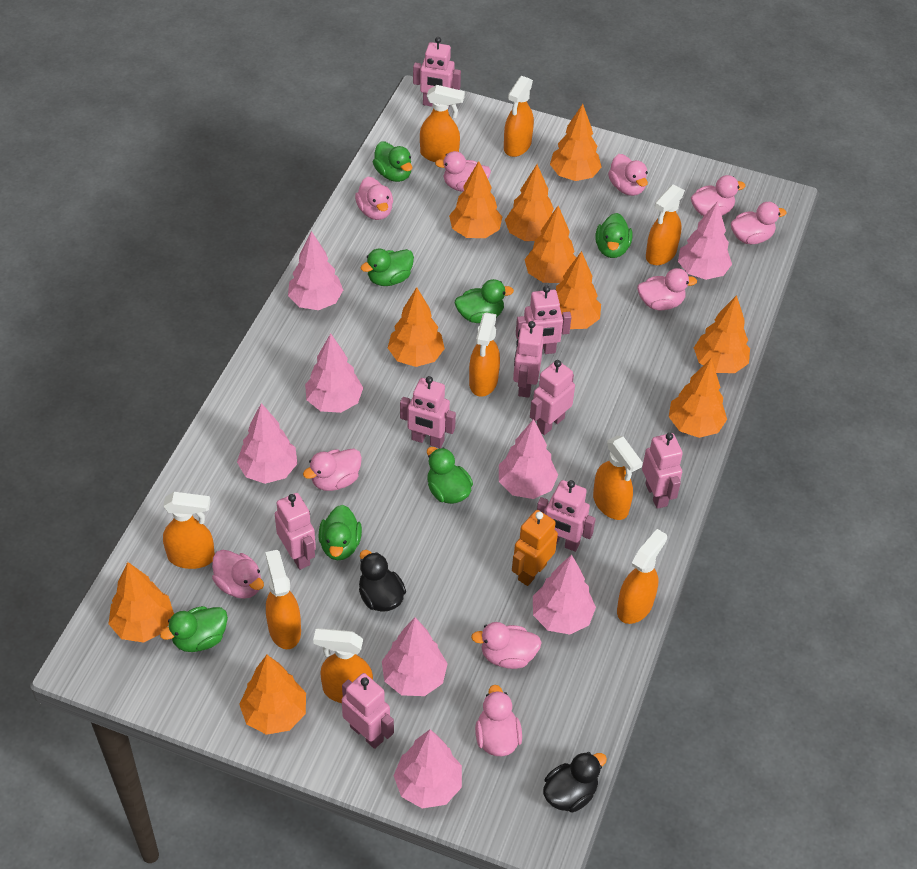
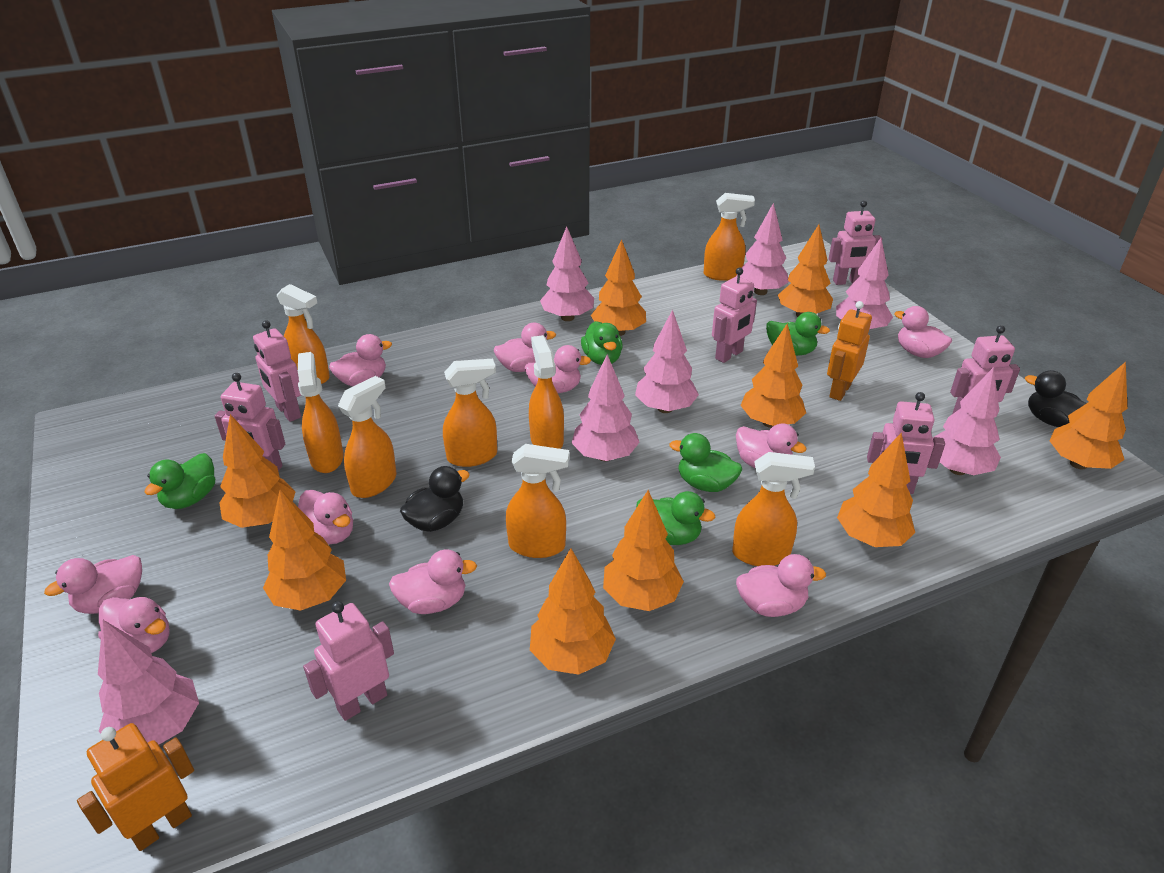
green duck: 7 -> 5
orange robot: 1 -> 2
orange spray bottle: 9 -> 8
orange tree: 10 -> 9
pink robot: 9 -> 7
pink tree: 8 -> 7

